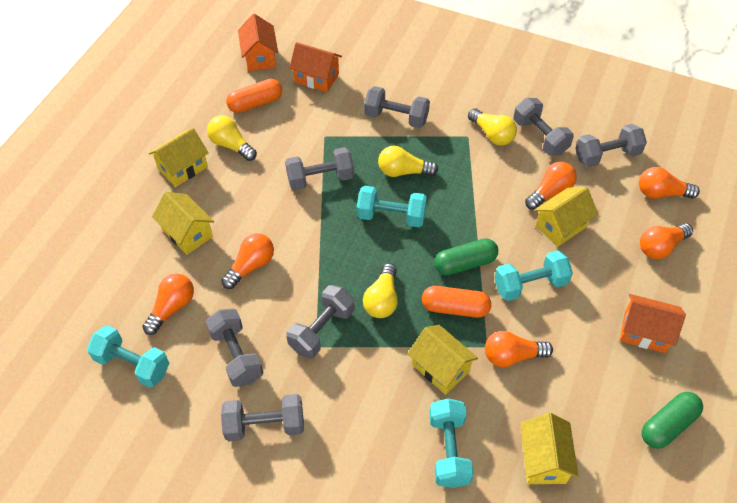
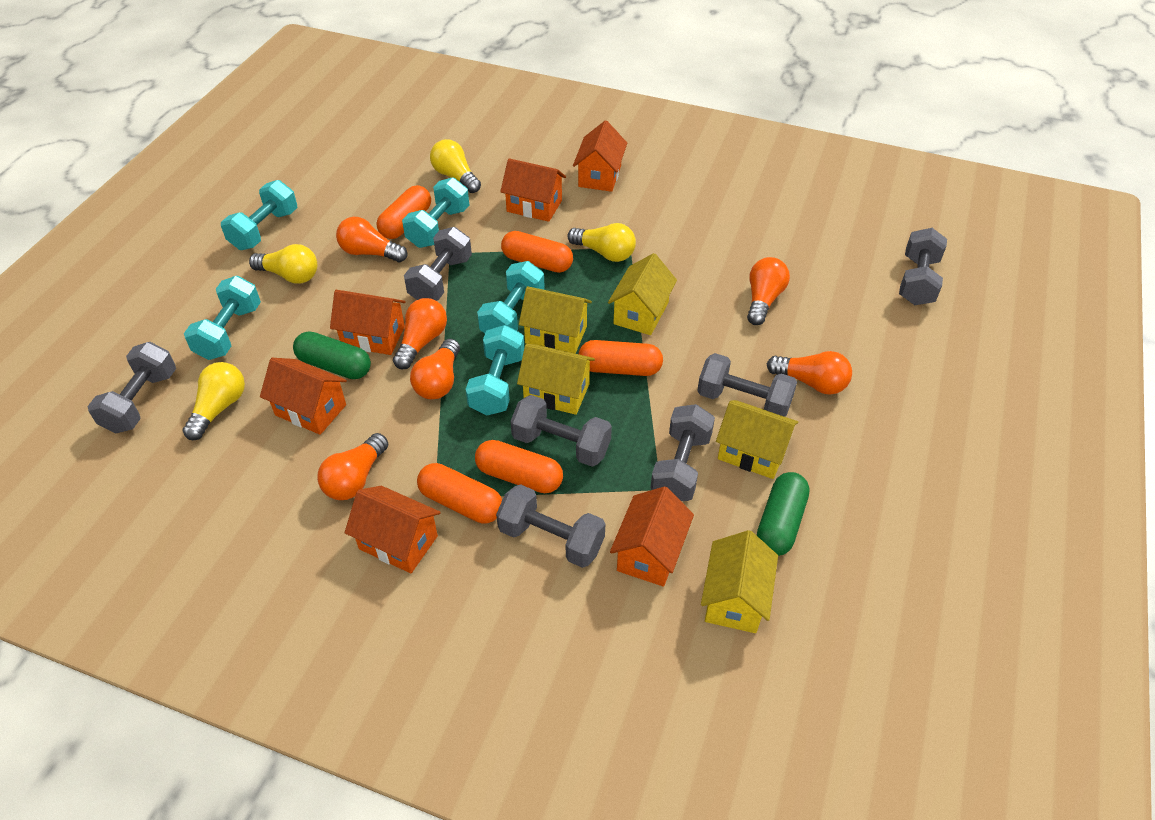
orange capsule: 2 -> 5
orange house: 3 -> 6
turquoise dumbbell: 4 -> 5

